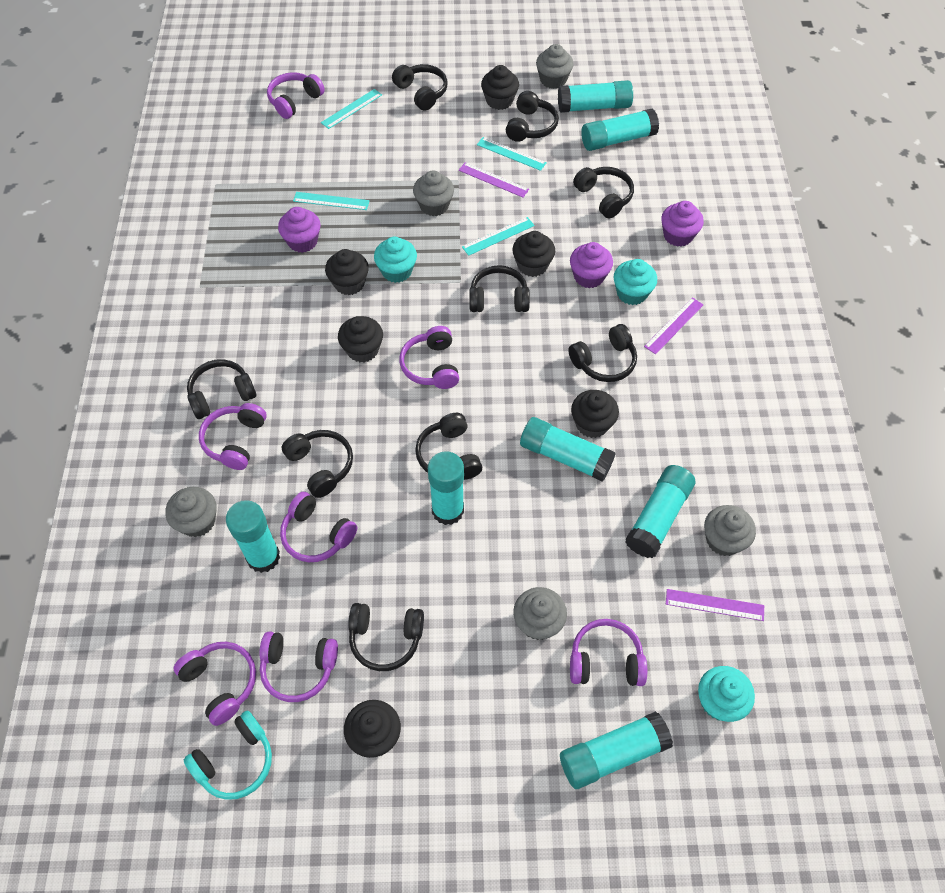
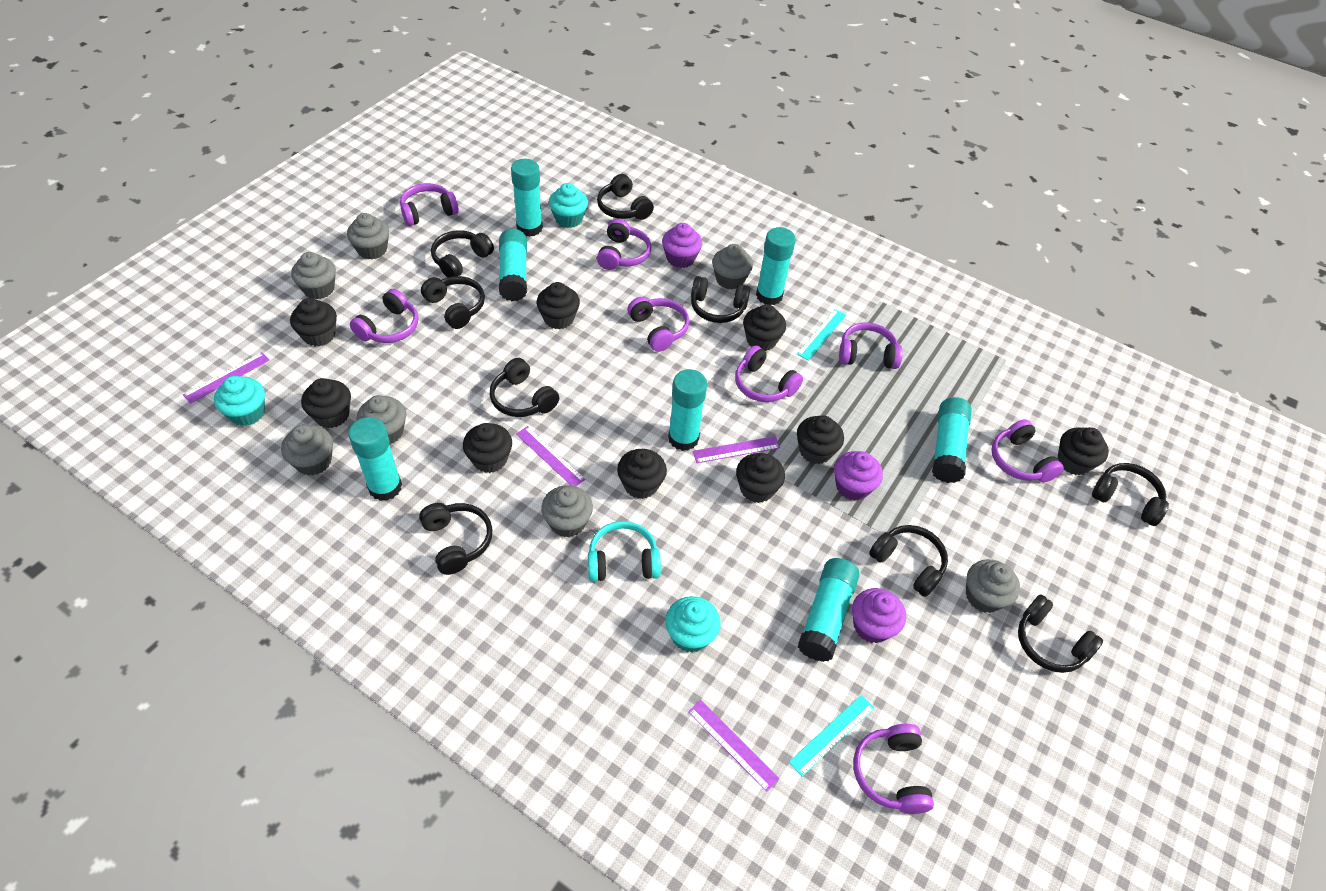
black cupcake: 6 -> 9
grey cupcake: 5 -> 7
purple headphones: 7 -> 8
purple ruler: 3 -> 4
turquoise ruler: 4 -> 2

